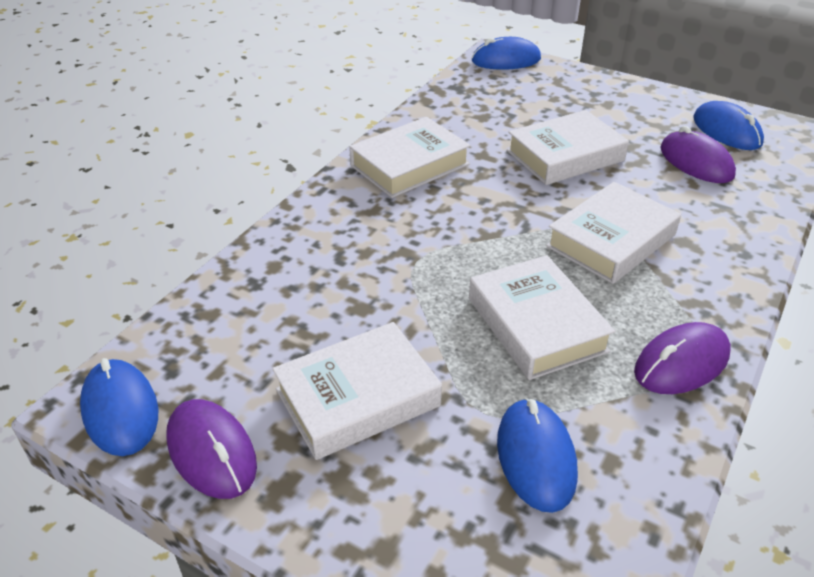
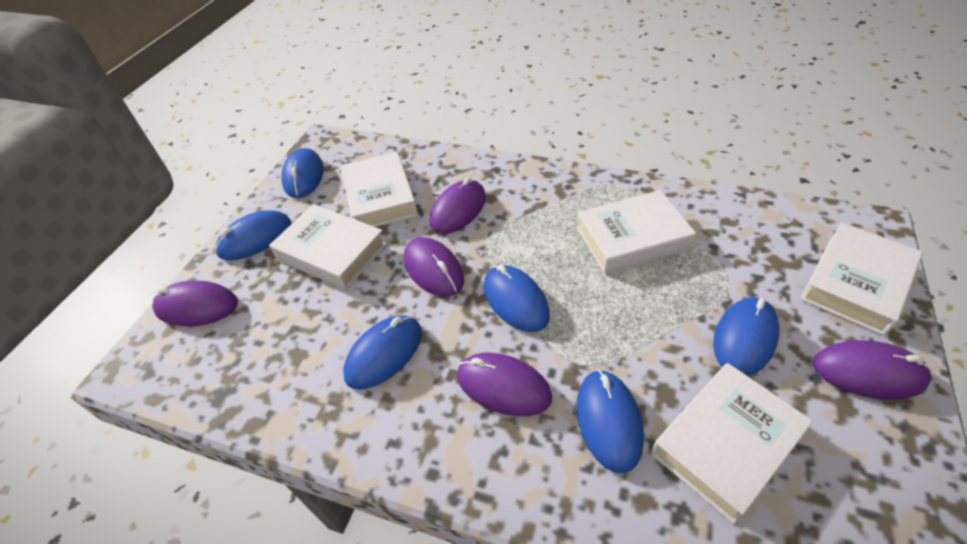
blue mouse: 4 -> 6
purple mouse: 3 -> 5

